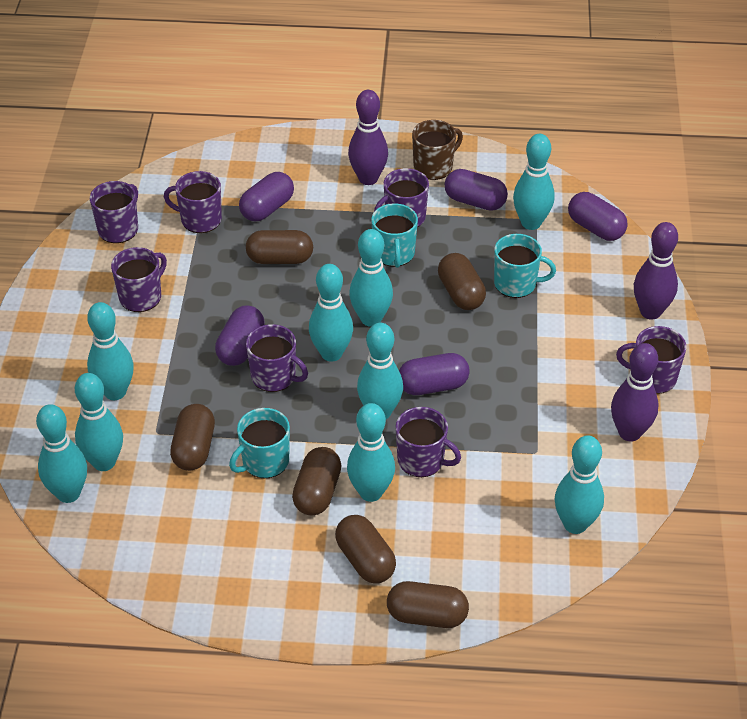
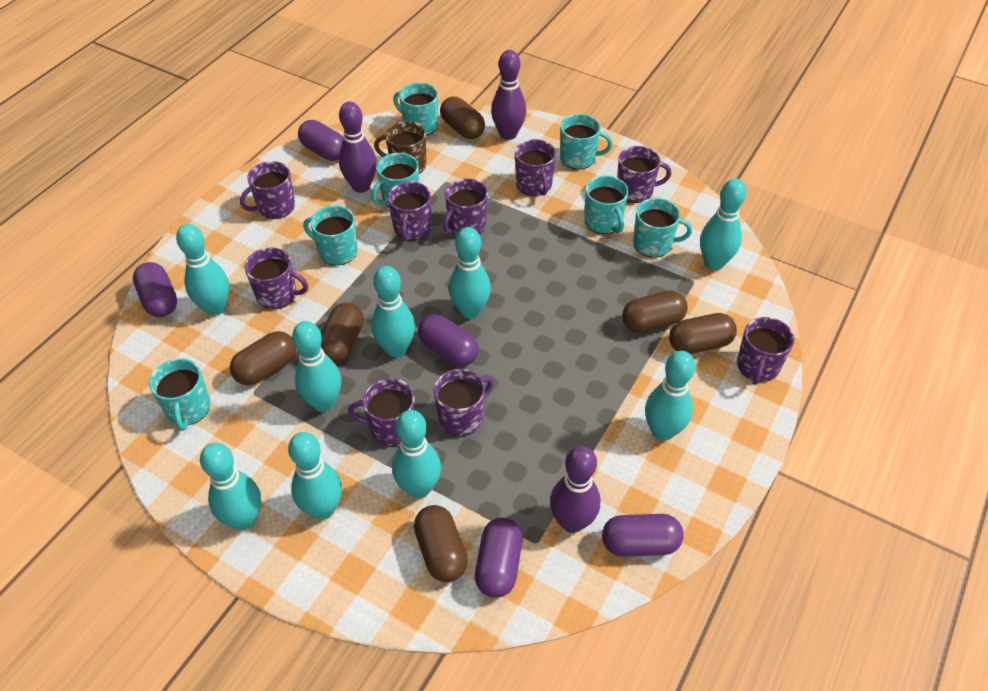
purple mug: 7 -> 9
turquoise mug: 3 -> 7

